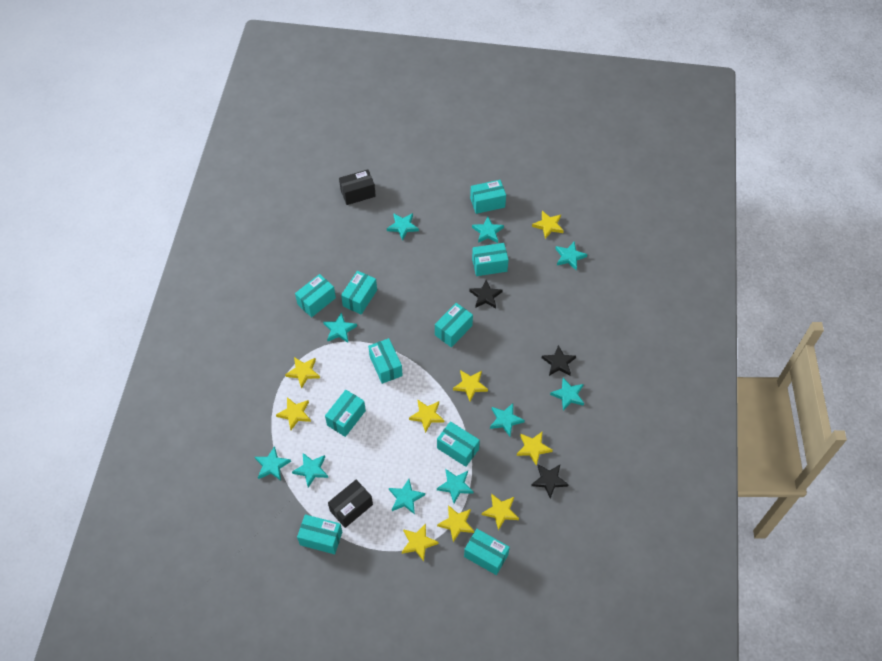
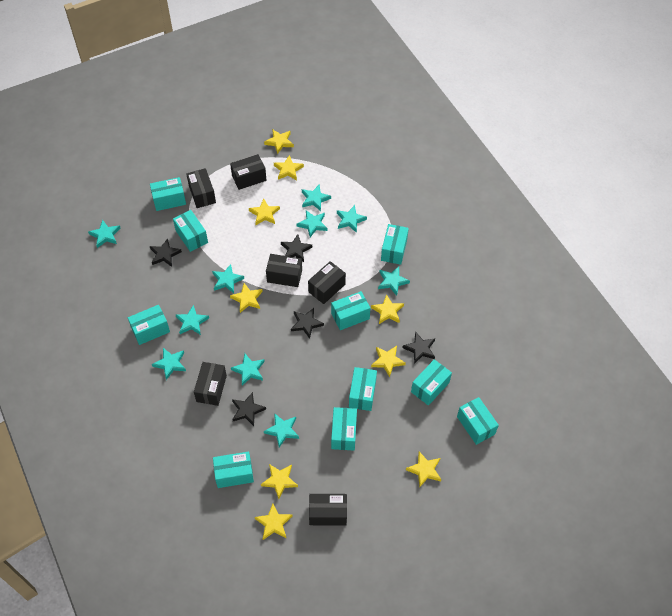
black box: 2 -> 6
black star: 3 -> 5

